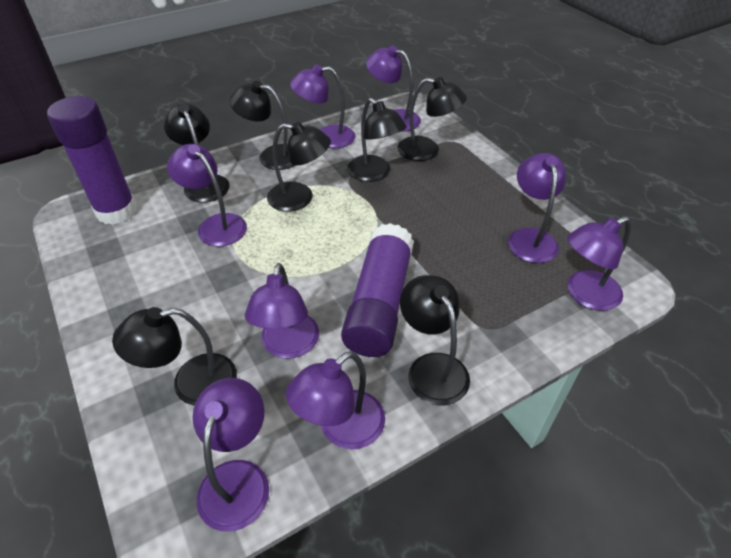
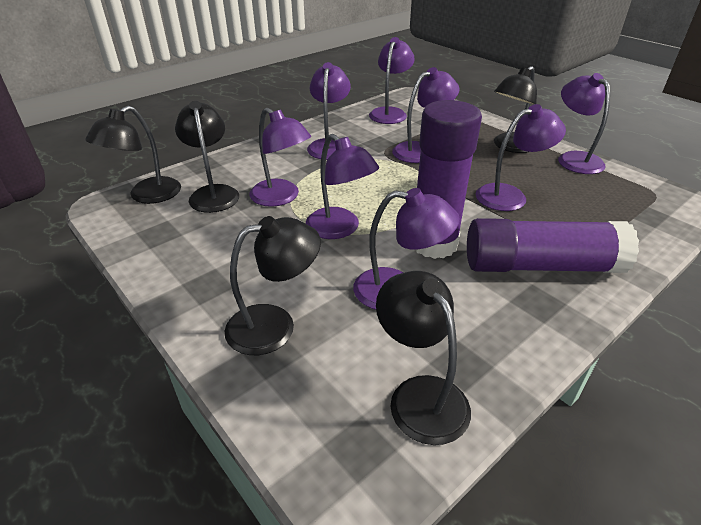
black lamp: 7 -> 5

